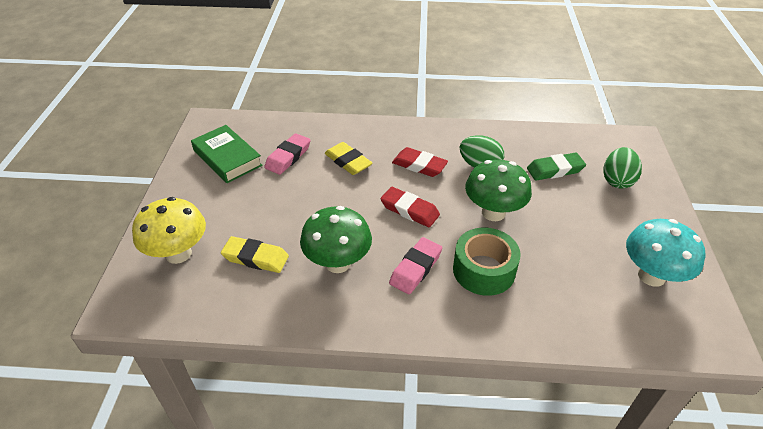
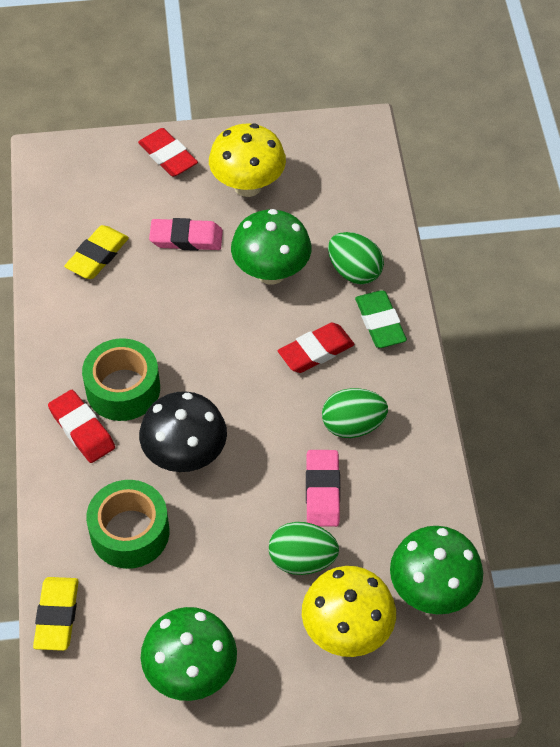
black mushroom: 0 -> 1
green book: 1 -> 0
green egg: 2 -> 3
green mushroom: 2 -> 3
green tape: 1 -> 2
red eraser: 2 -> 3
turquoise mushroom: 1 -> 0
yellow mushroom: 1 -> 2

